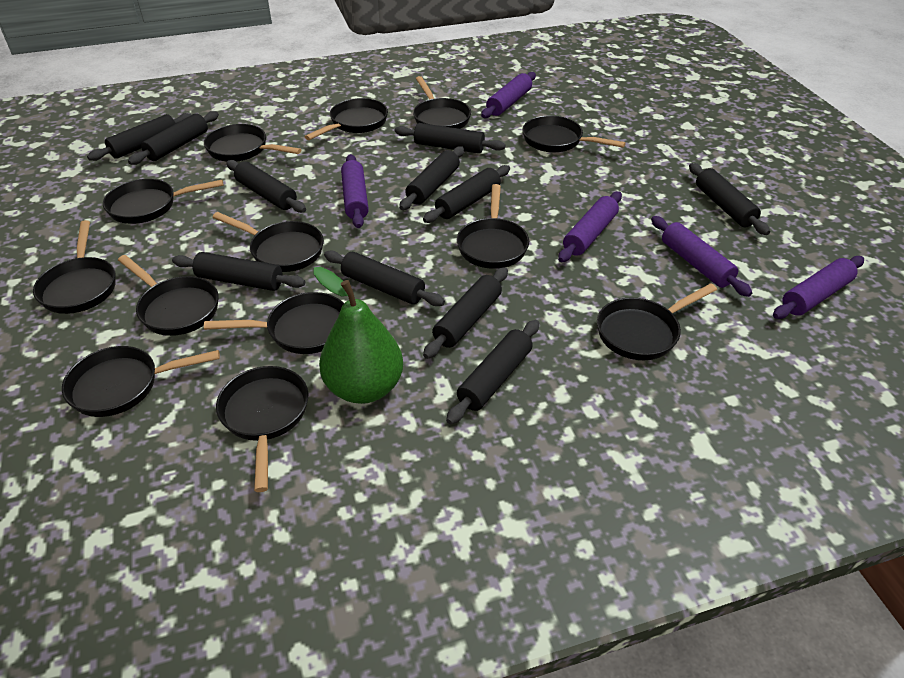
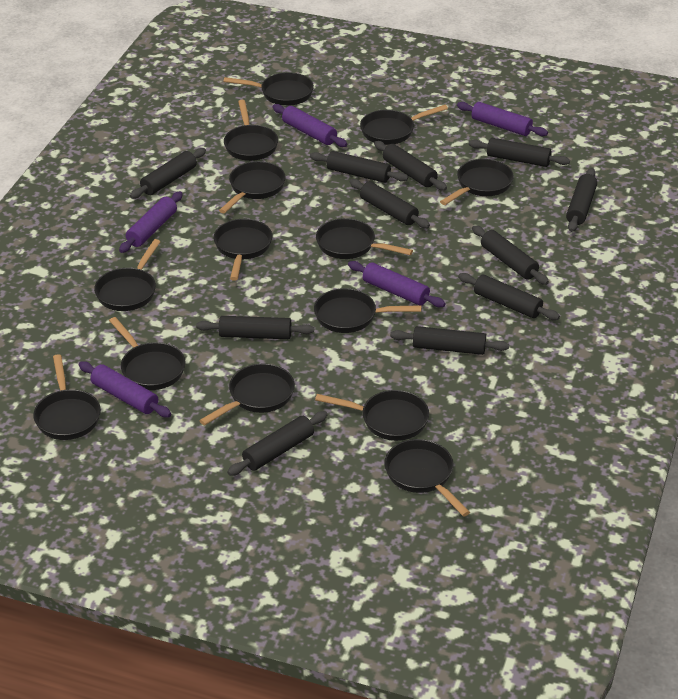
black pan: 13 -> 14
green pear: 1 -> 0

